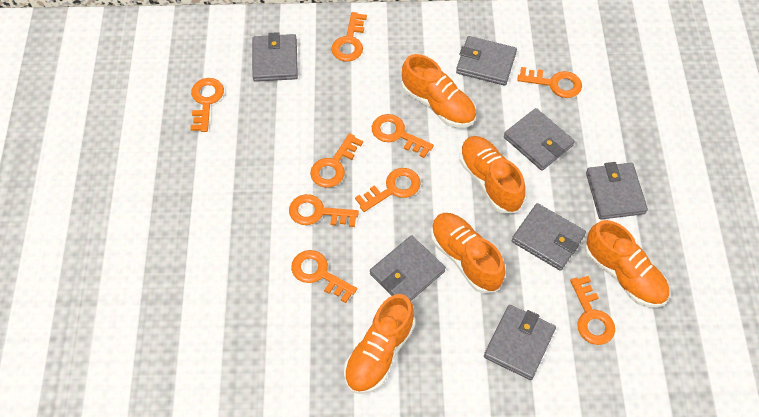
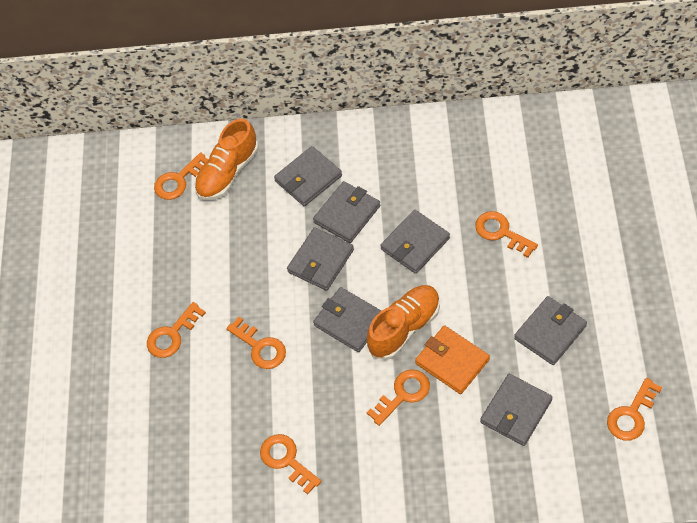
orange key: 9 -> 7
orange shoe: 5 -> 2
orange wallet: 0 -> 1

